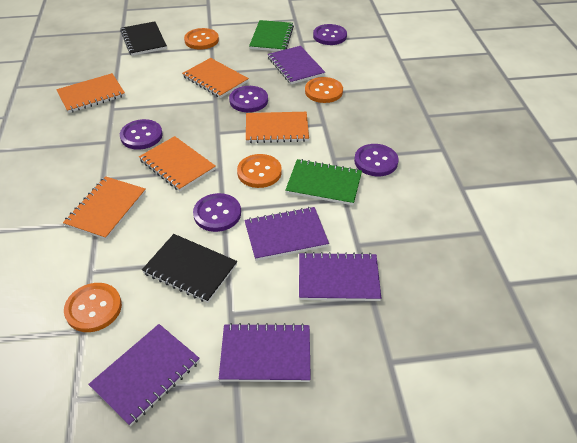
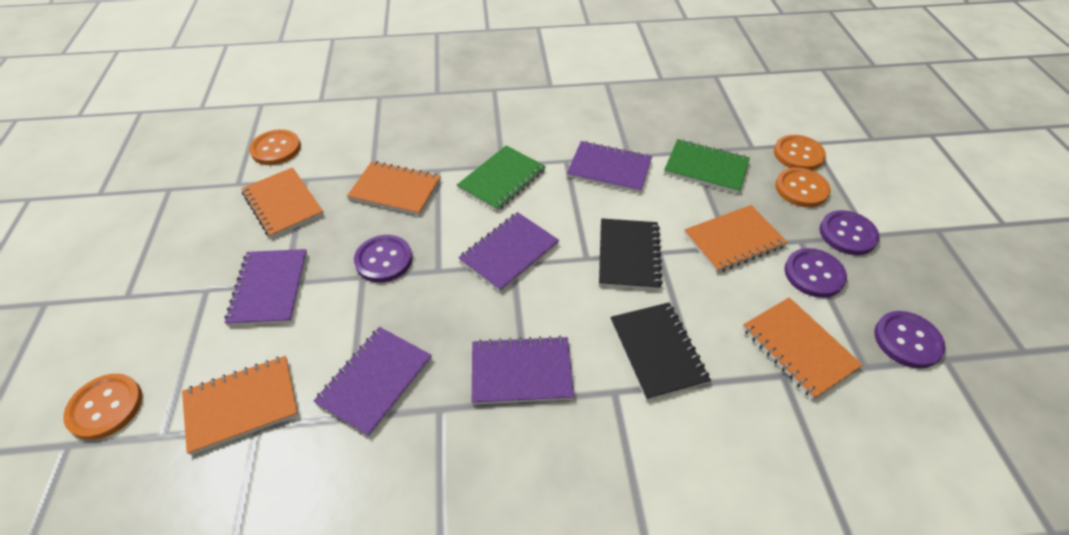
purple button: 5 -> 4

